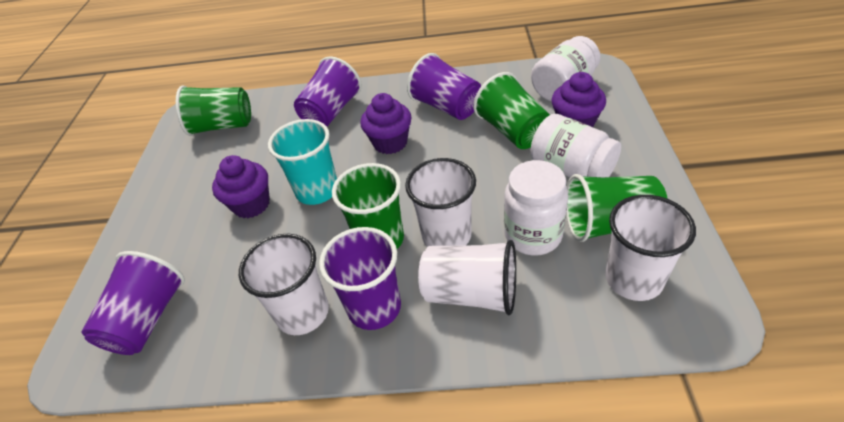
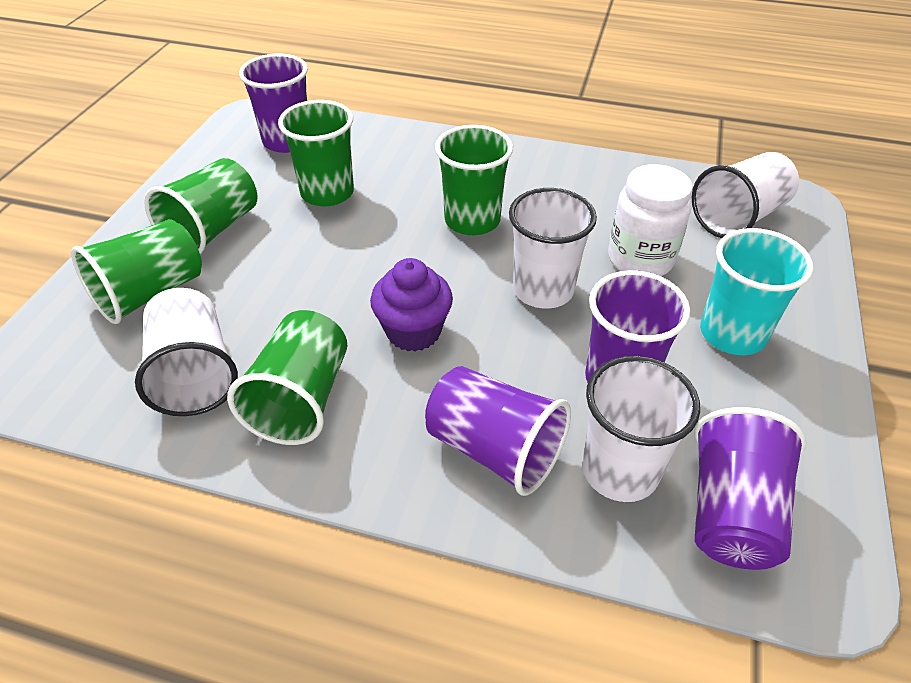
green cup: 4 -> 5
purple cupcake: 3 -> 1
white jar: 3 -> 1

